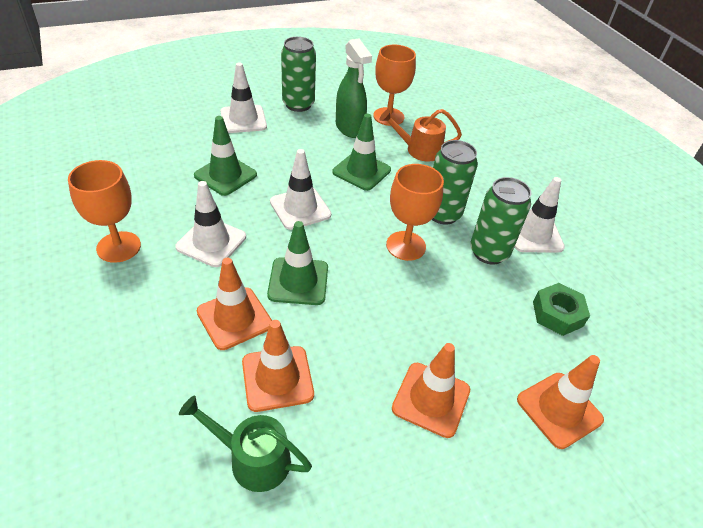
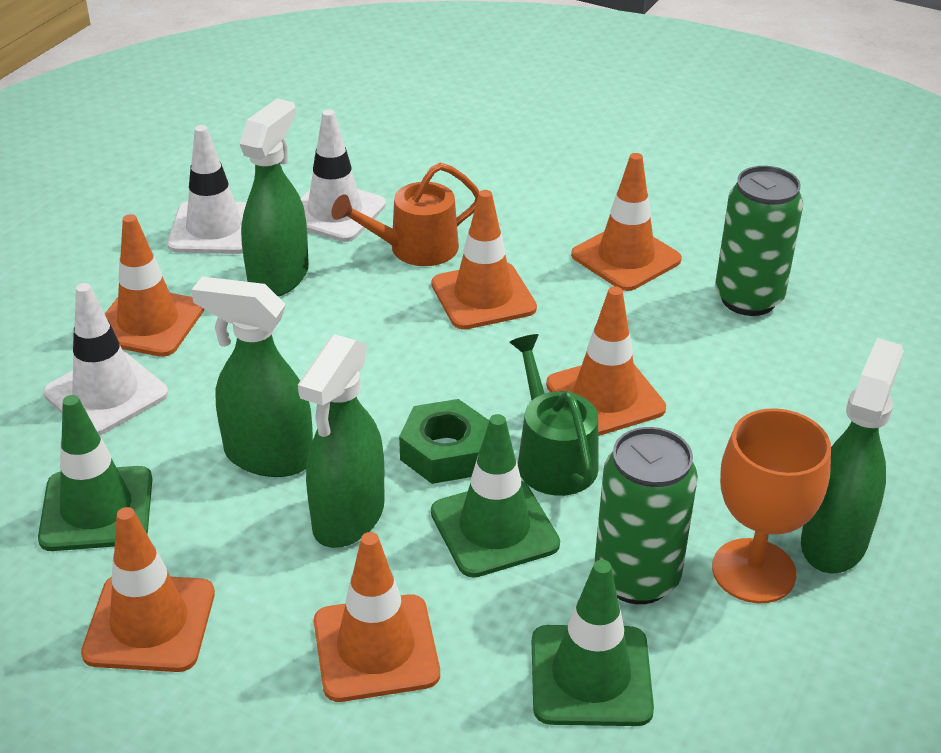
green can: 3 -> 2
green spray bottle: 1 -> 4
orange goblet: 3 -> 1
orange traffic cone: 4 -> 6
white traffic cone: 4 -> 3

